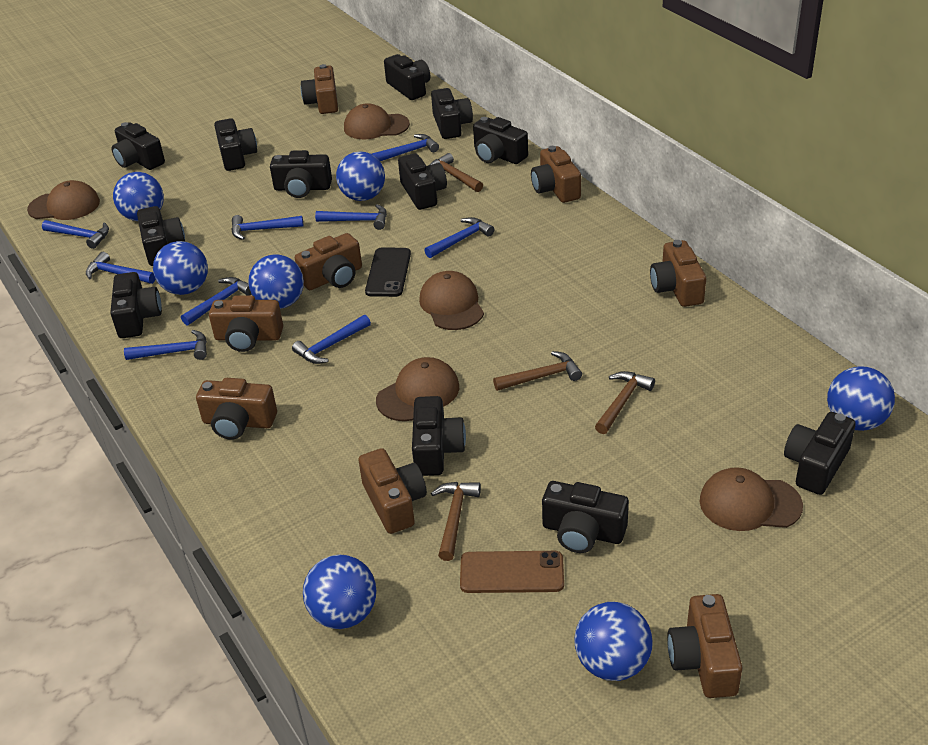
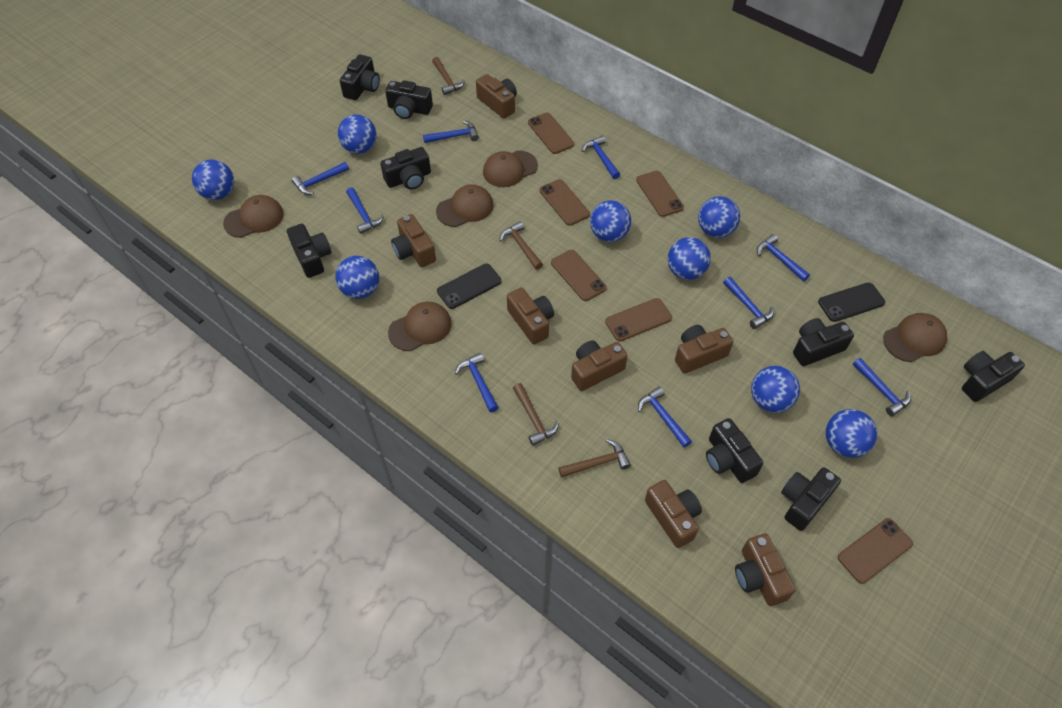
black camera: 12 -> 8
black phone: 1 -> 2
blue ball: 7 -> 8
brown camera: 8 -> 7
brown phone: 1 -> 6

